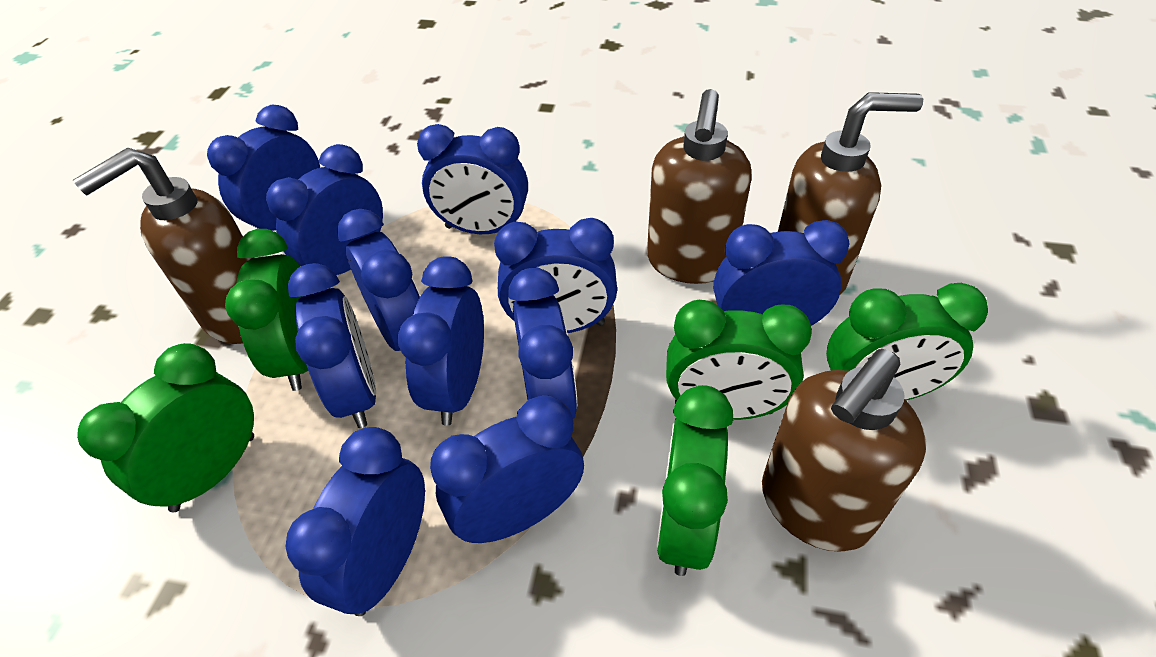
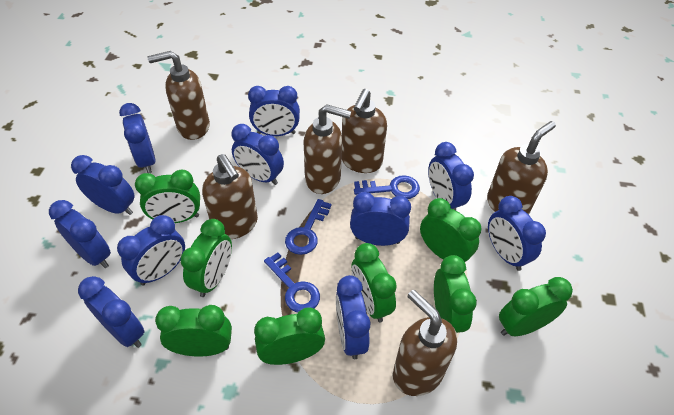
blue key: 0 -> 3
brown soap dispenser: 4 -> 6
green clock: 5 -> 8

